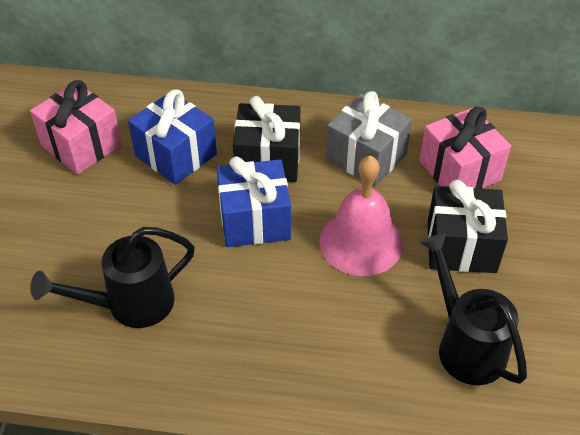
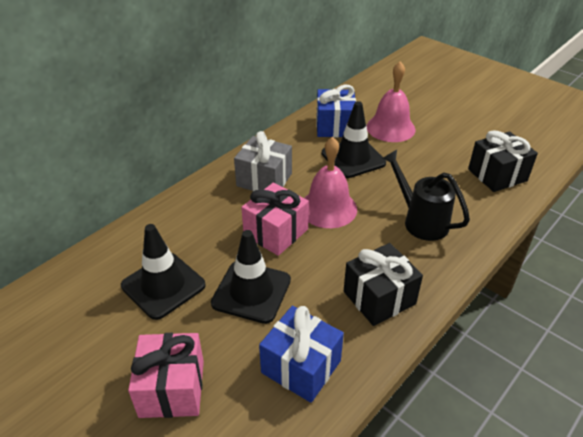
black traffic cone: 0 -> 3
black watering can: 2 -> 1
pink bell: 1 -> 2

